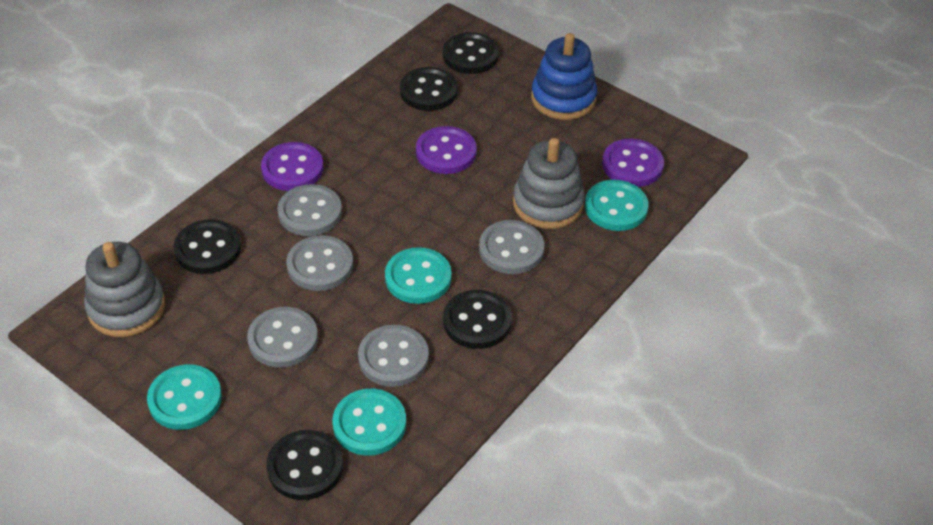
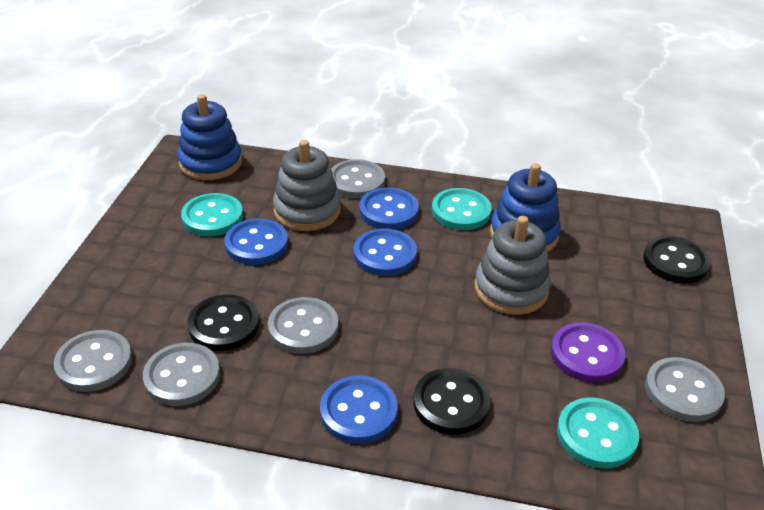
black button: 5 -> 3
blue button: 0 -> 4
blue stacking toy: 1 -> 2
purple button: 3 -> 1
turquoise button: 4 -> 3

